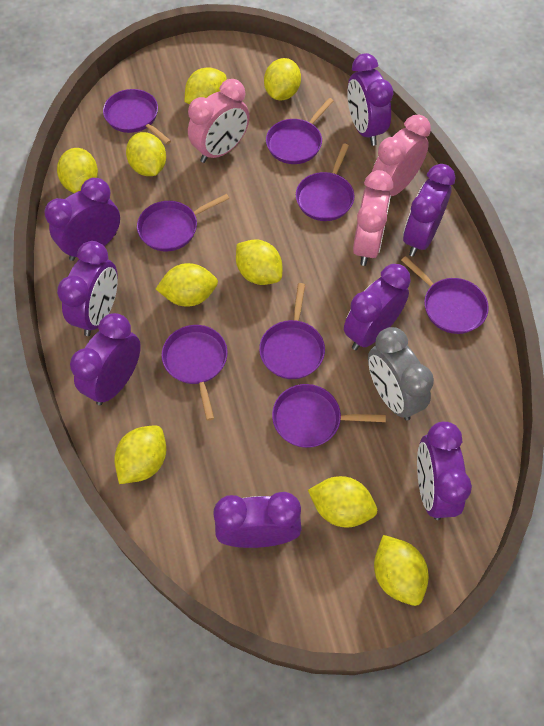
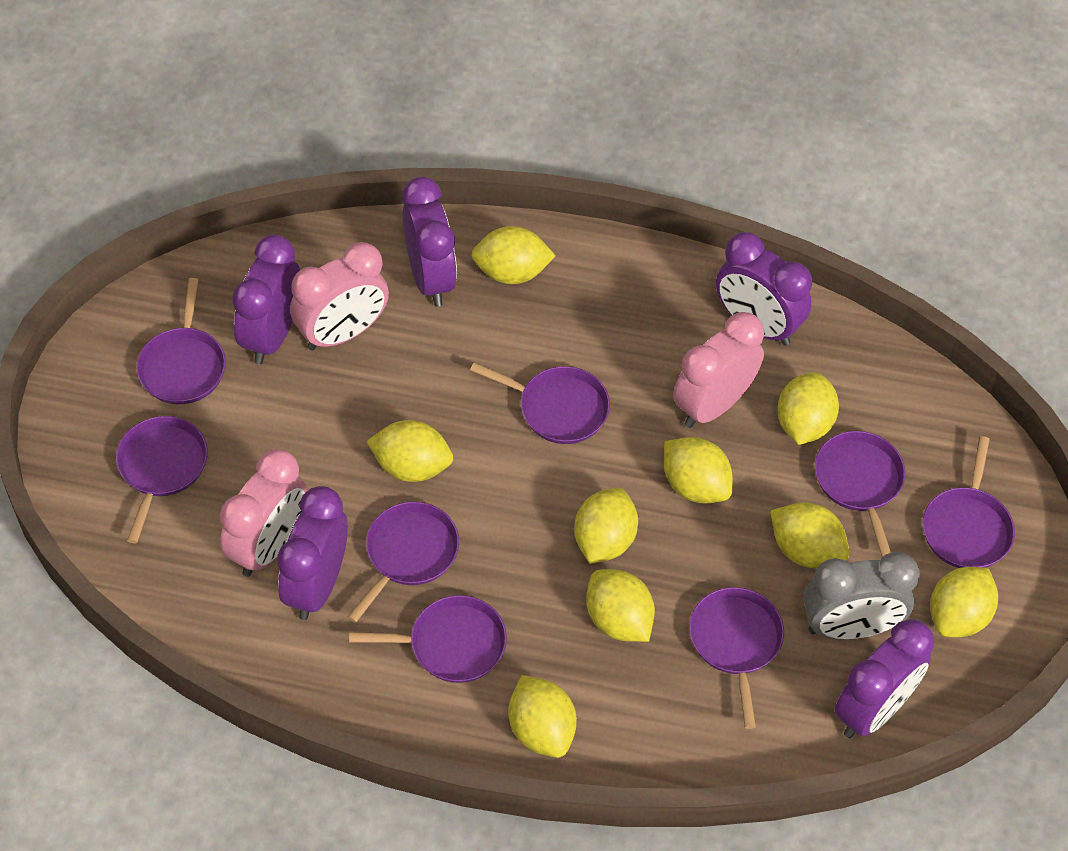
purple clock: 8 -> 5

